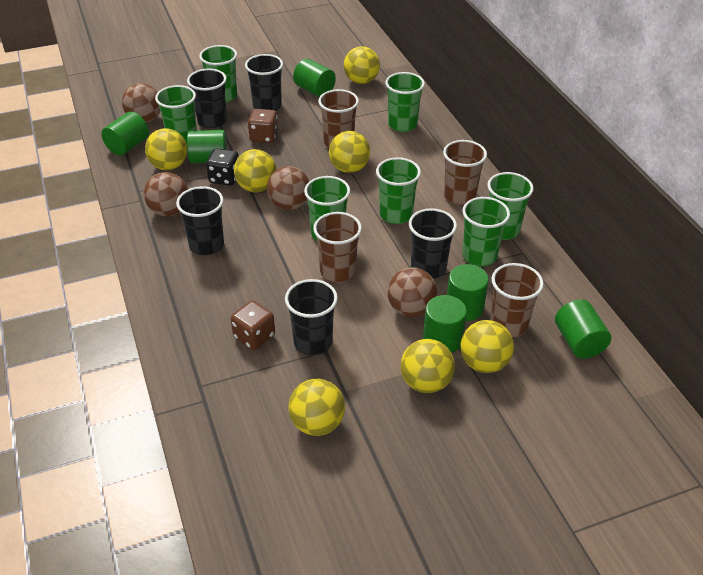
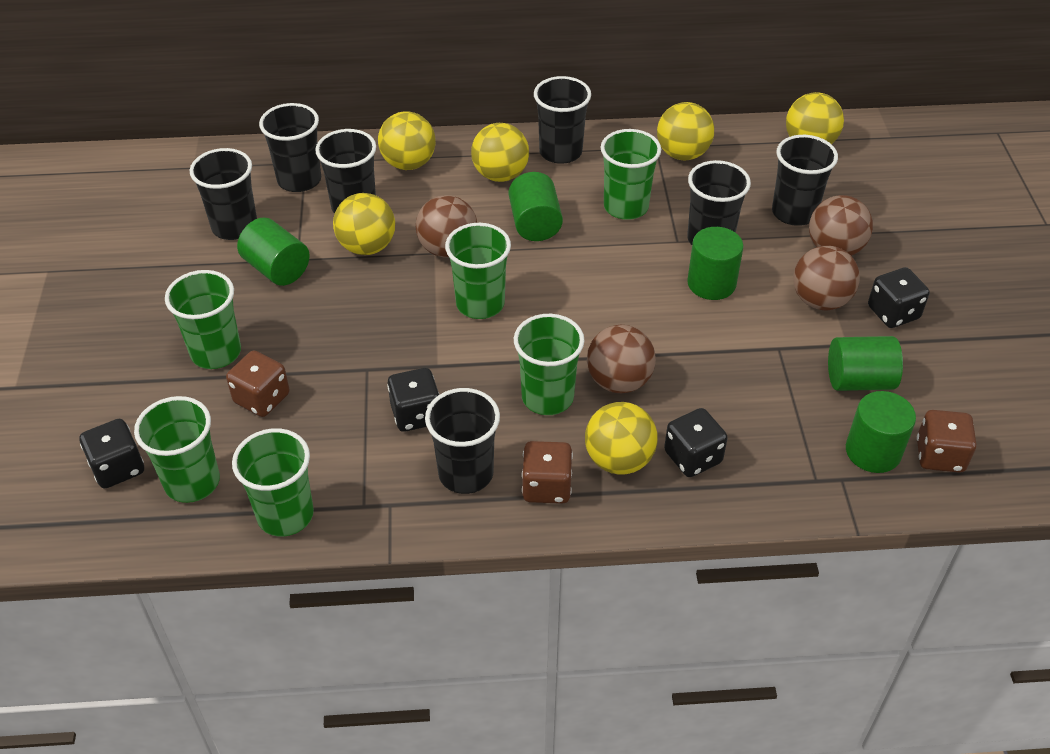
black cup: 5 -> 7
black dice: 1 -> 4
brown cup: 4 -> 0
brown dice: 2 -> 3
green cup: 7 -> 6
green cylinder: 6 -> 5
yellow ball: 7 -> 6

